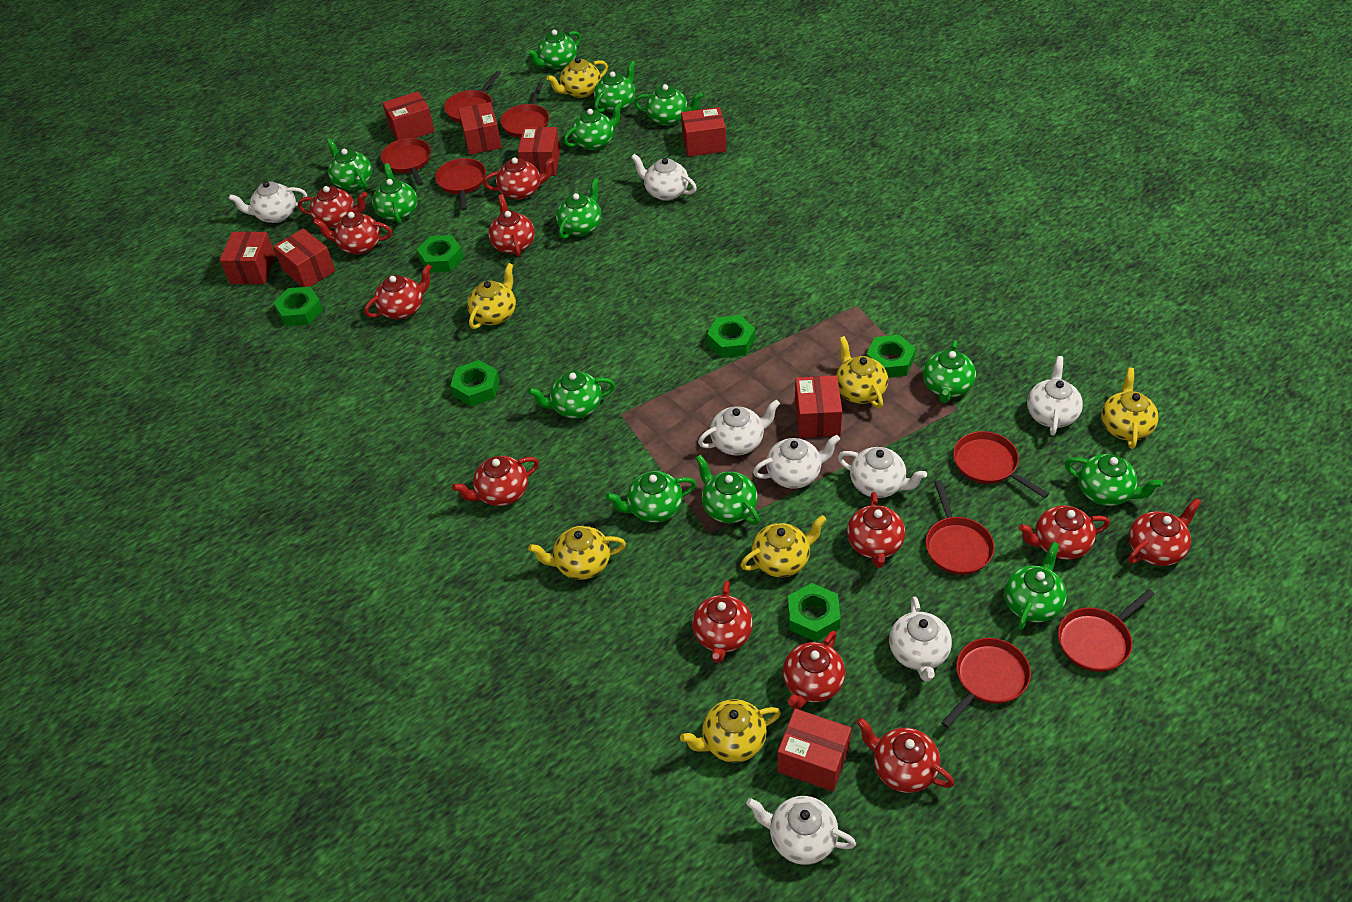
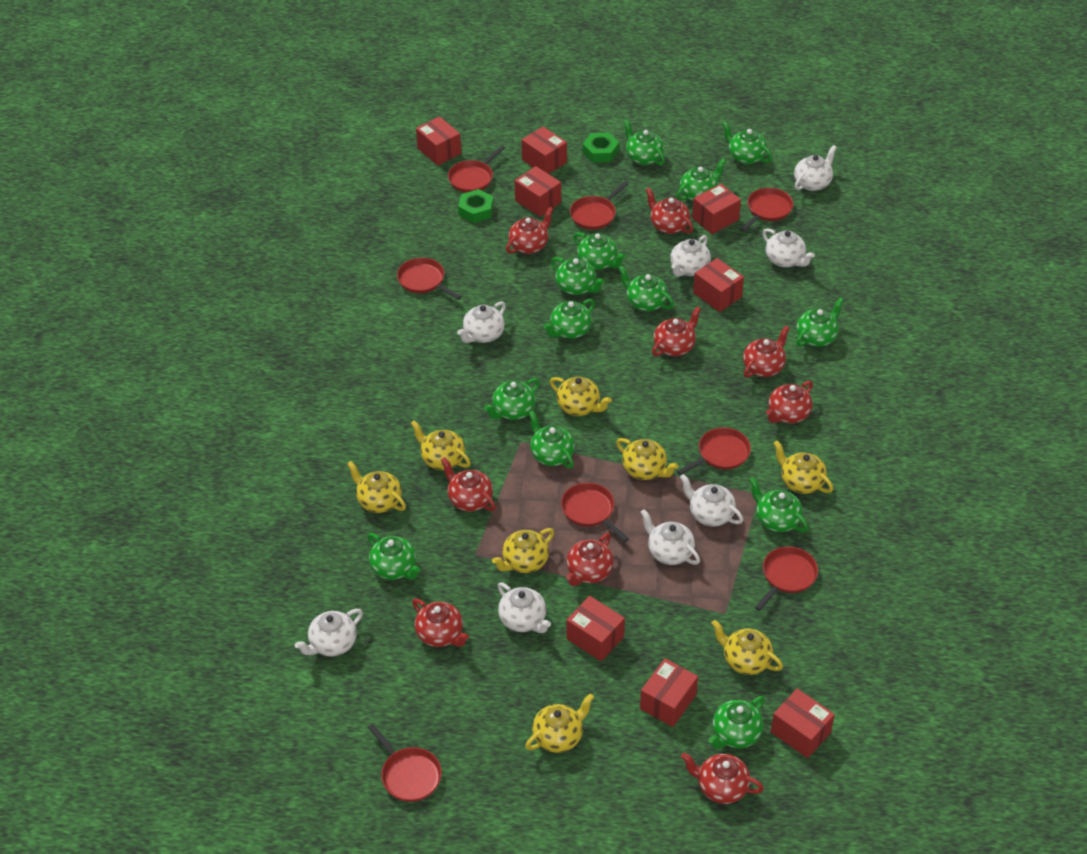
green nut: 6 -> 2
red teapot: 12 -> 9
yellow teapot: 7 -> 8

